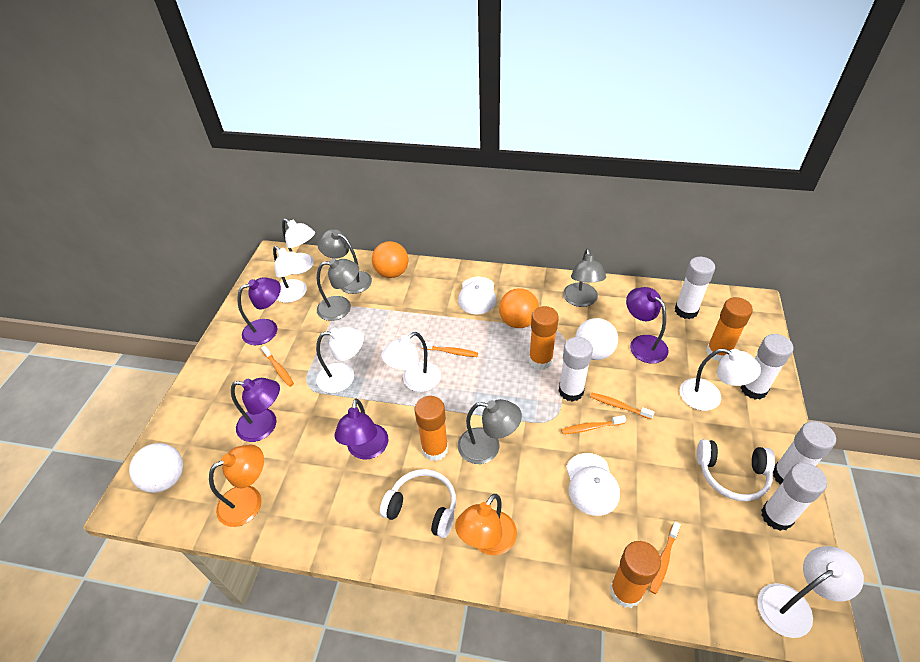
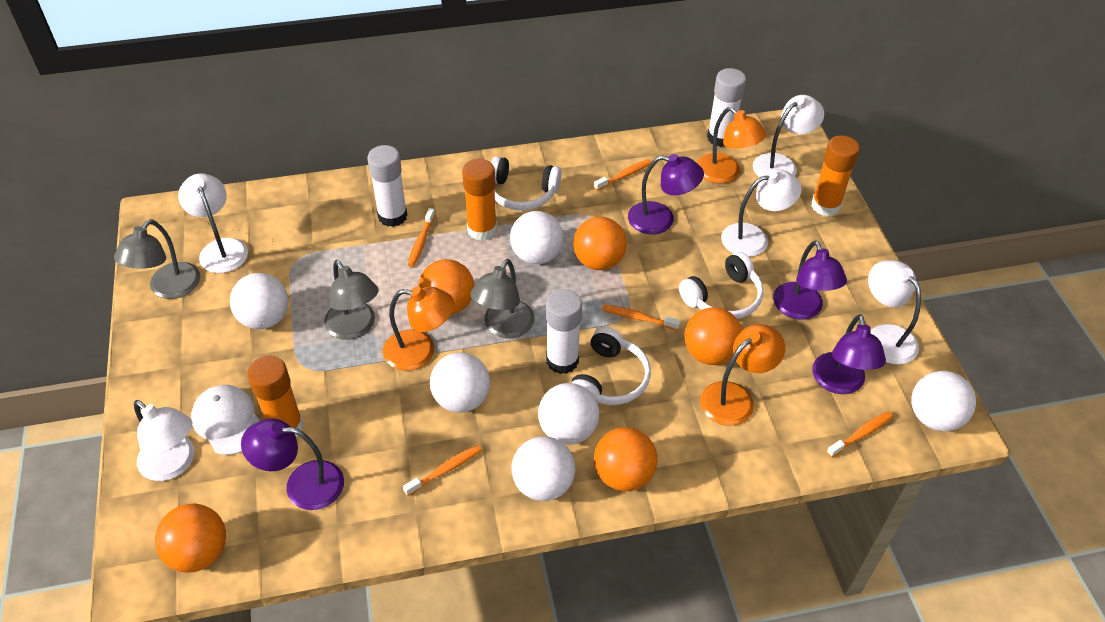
grey lamp: 4 -> 3
orange ball: 2 -> 5
orange glue stick: 4 -> 3
orange lamp: 2 -> 3
white ball: 2 -> 6
white cap: 2 -> 1
white glue stick: 5 -> 3
white headphones: 2 -> 3
white lamp: 6 -> 5

